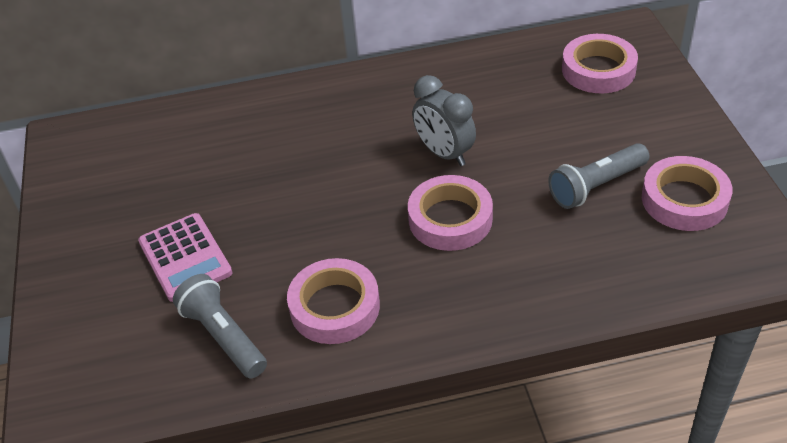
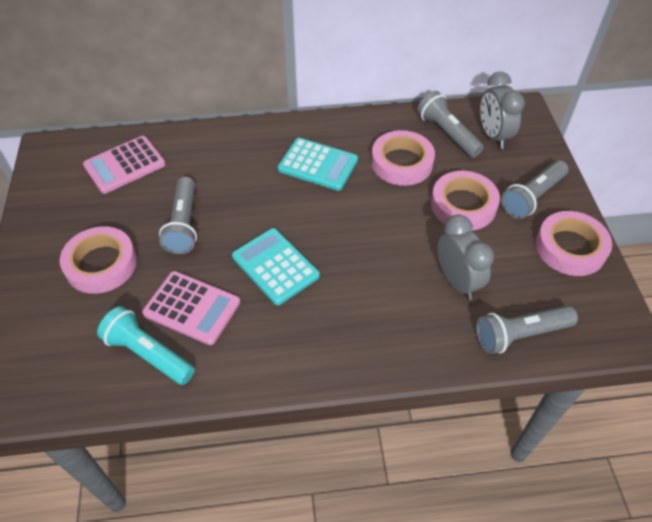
grey clock: 1 -> 2
grey flashlight: 2 -> 4
pink calculator: 1 -> 2
turquoise calculator: 0 -> 2
turquoise flashlight: 0 -> 1

